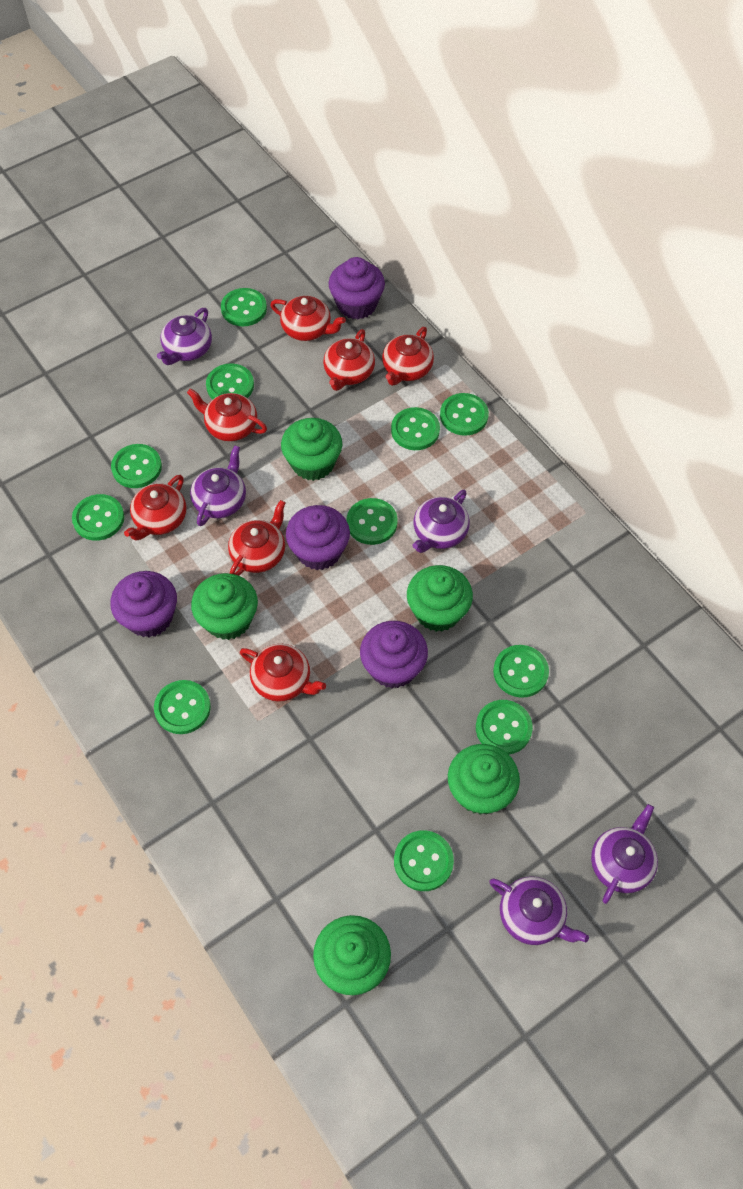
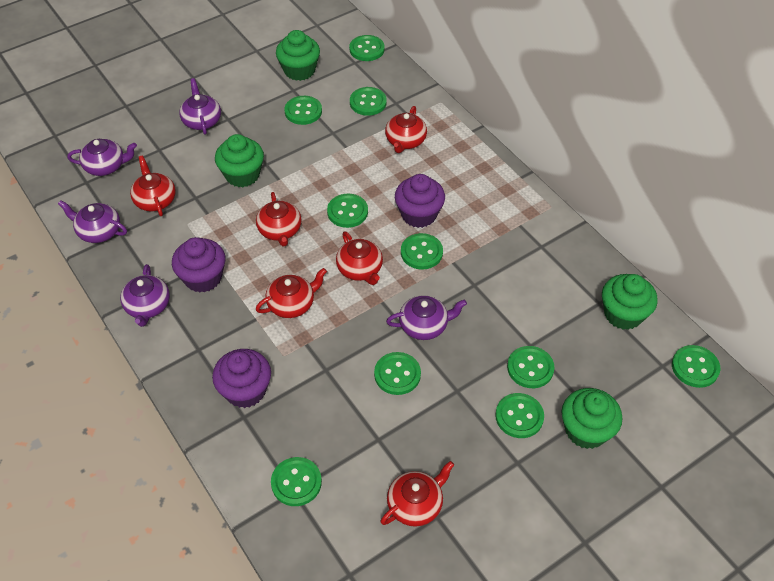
green button: 11 -> 10
green cupcake: 5 -> 4
purple cupcake: 4 -> 3
red teapot: 7 -> 6

